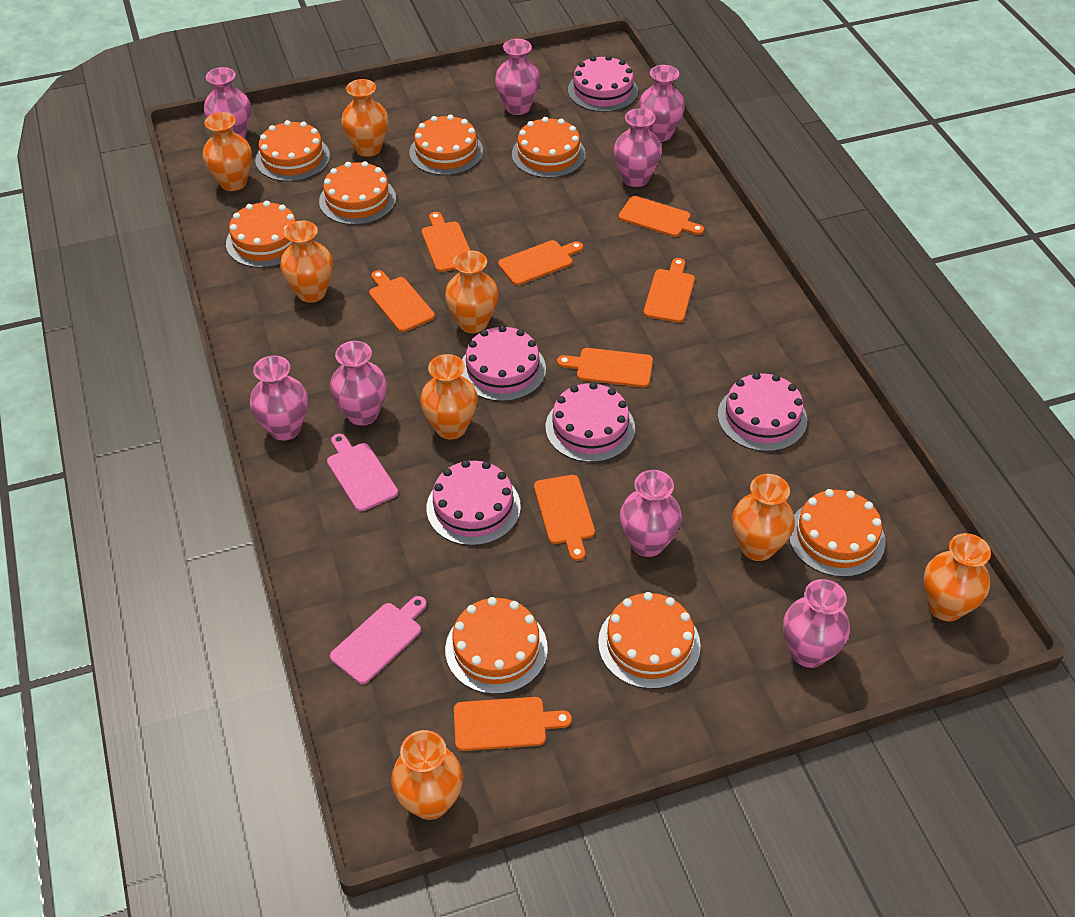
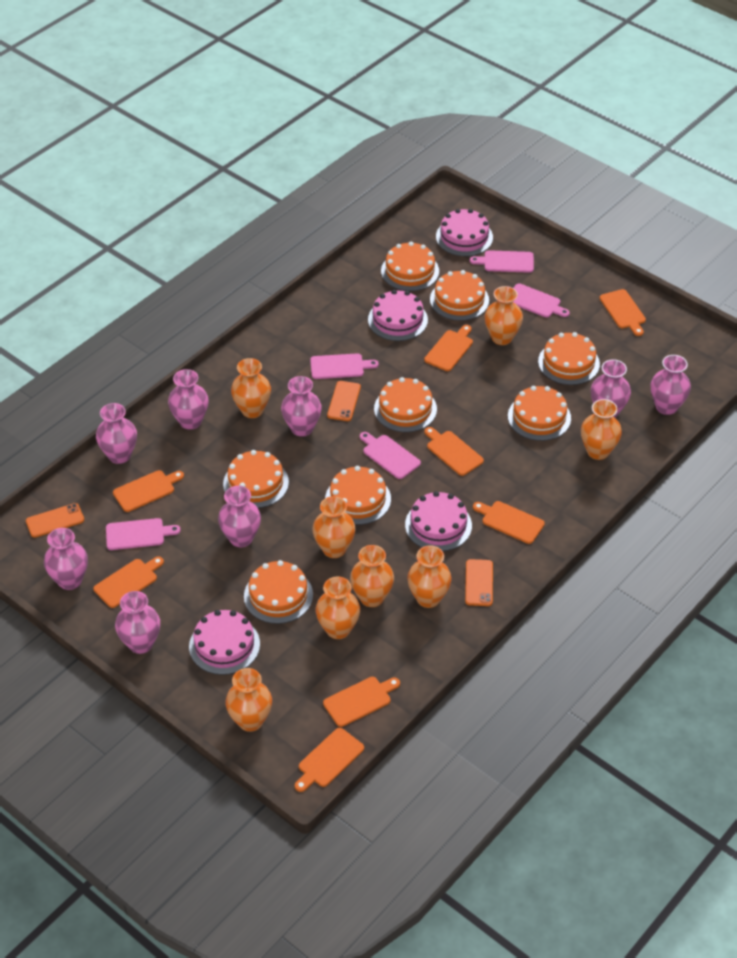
orange phone: 0 -> 3
pink cake: 5 -> 4
pink cutting board: 2 -> 5

